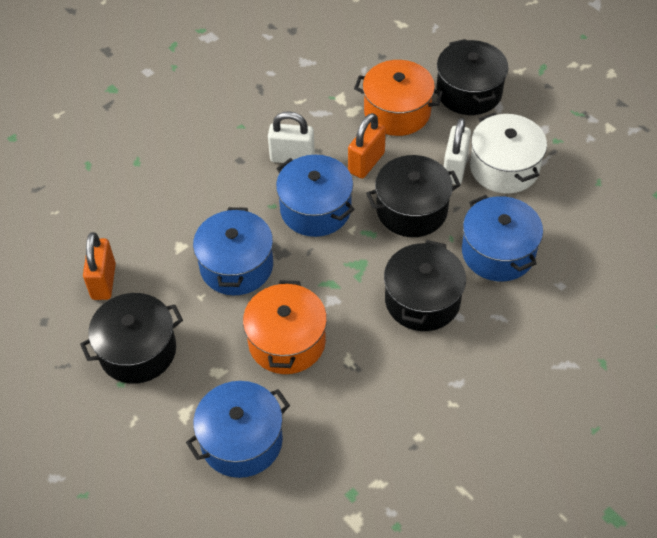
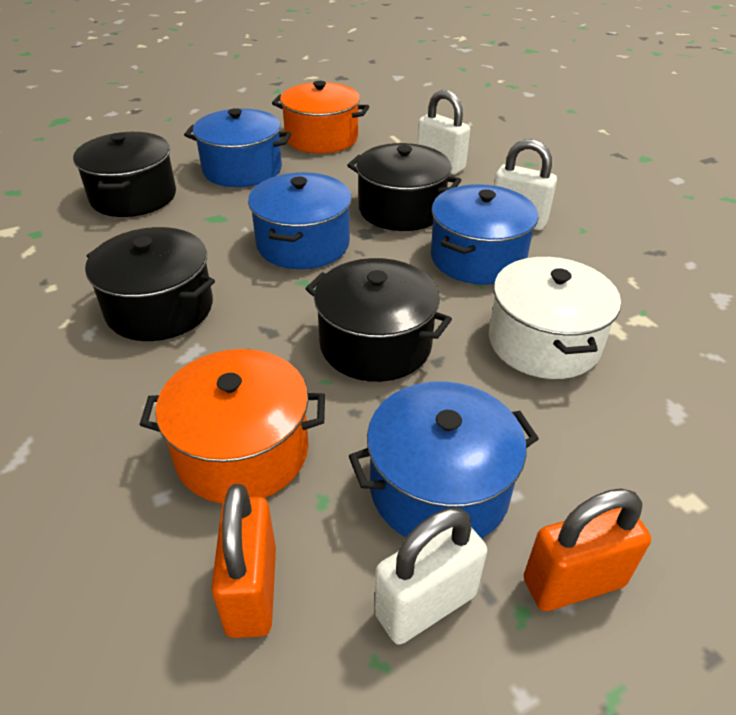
white padlock: 2 -> 3

